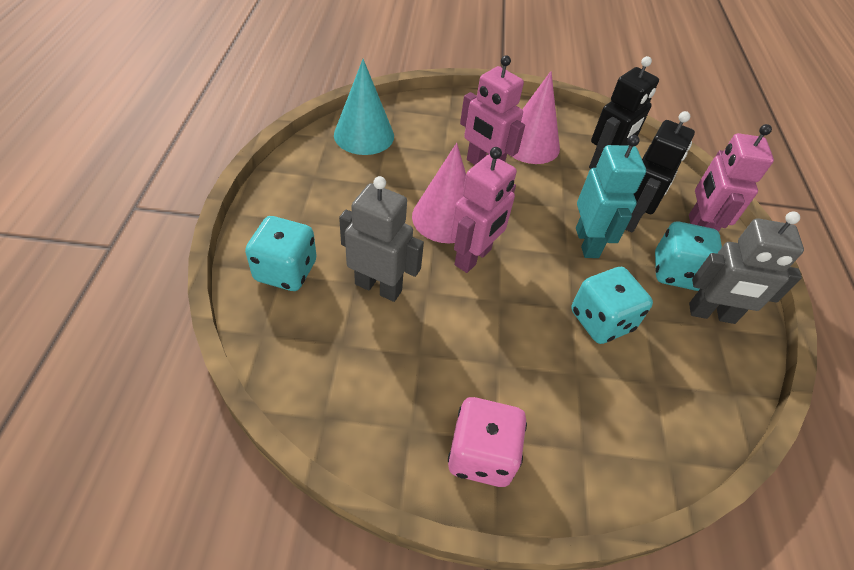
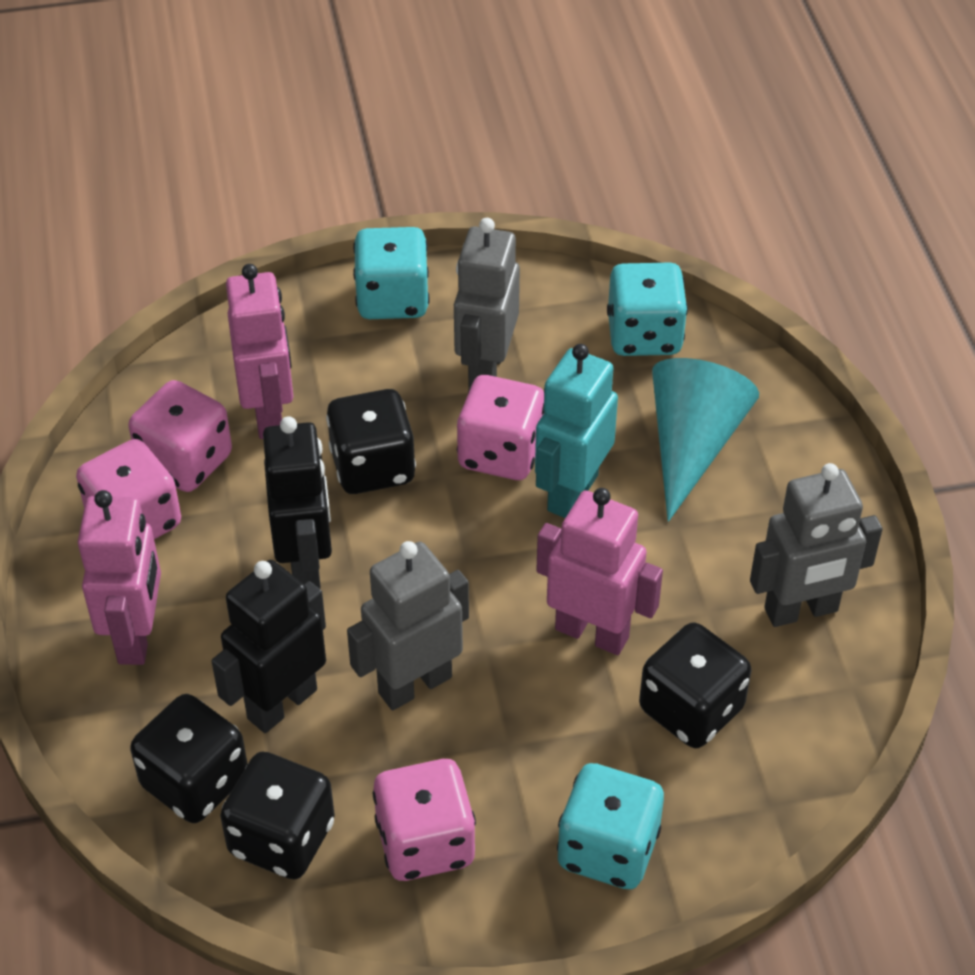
black dice: 0 -> 4
grey robot: 2 -> 3
pink cone: 2 -> 0
pink dice: 1 -> 4

